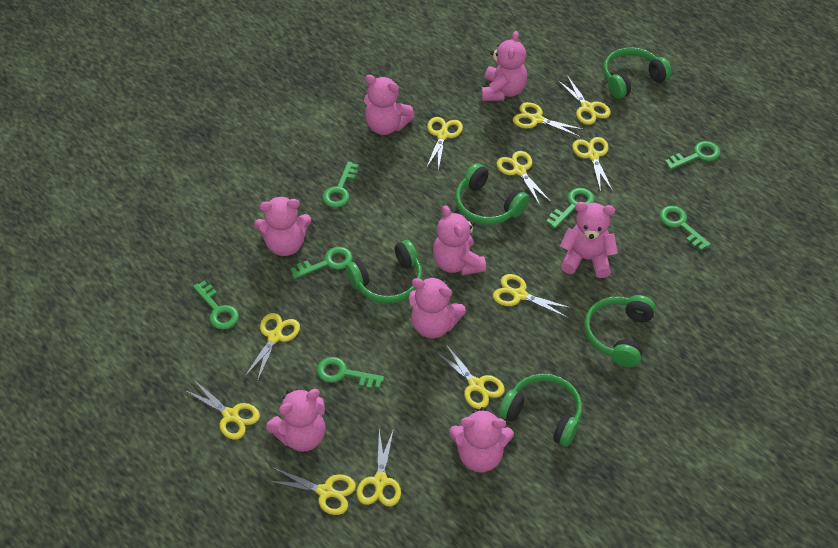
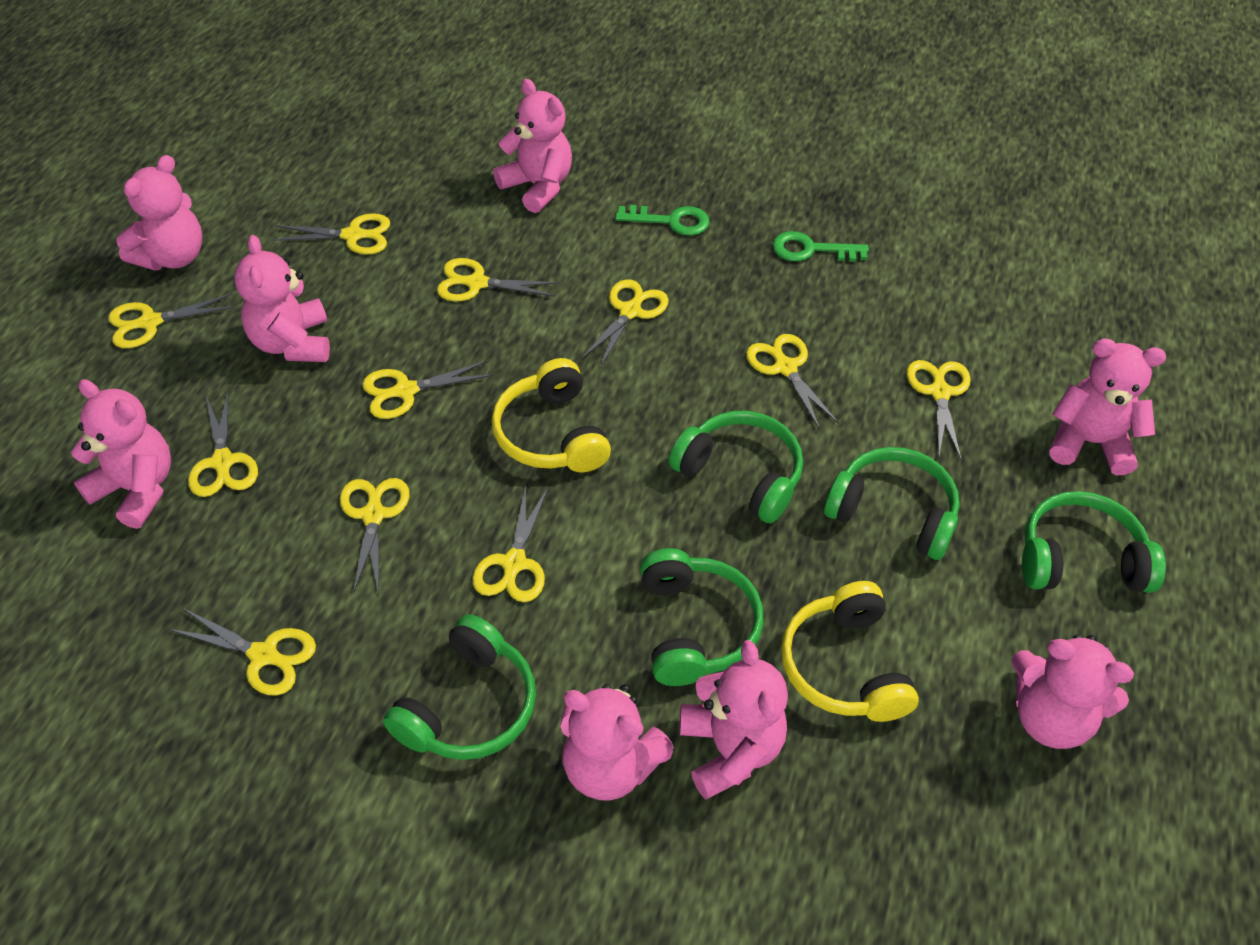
green key: 7 -> 2
yellow headphones: 0 -> 2

